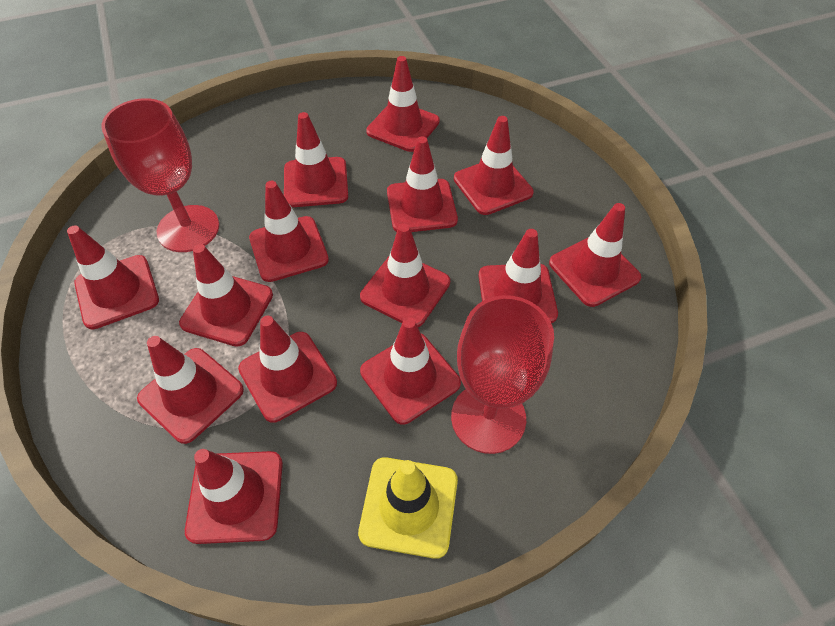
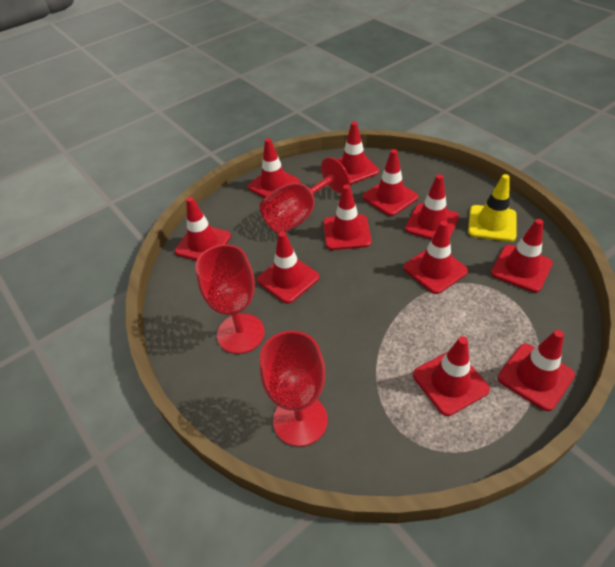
red goblet: 2 -> 3
red traffic cone: 14 -> 11

